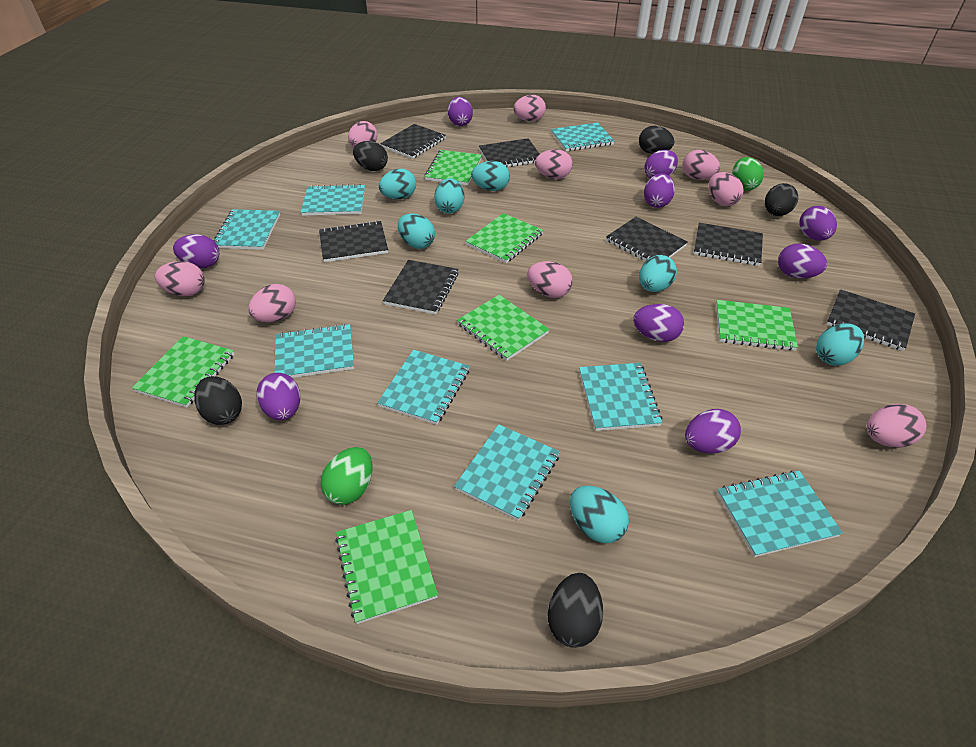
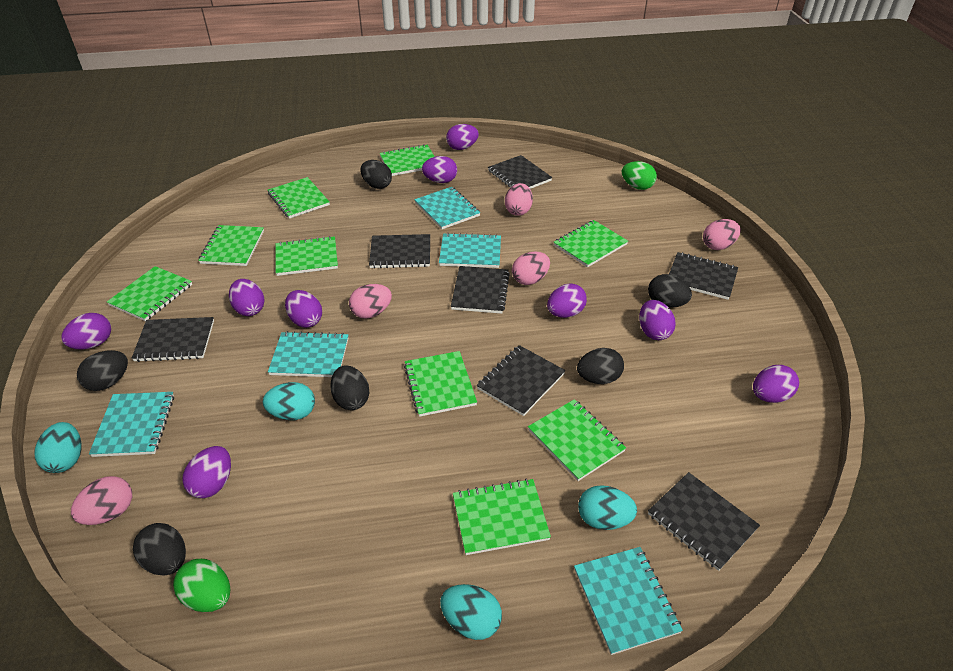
black egg: 5 -> 6
green notebook: 6 -> 9
pink egg: 9 -> 5
turquoise egg: 7 -> 4
turquoise notebook: 8 -> 5

